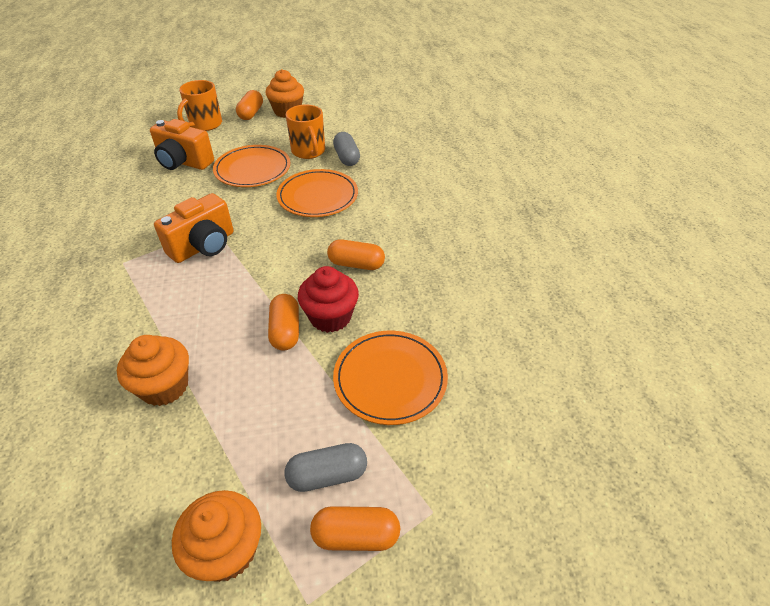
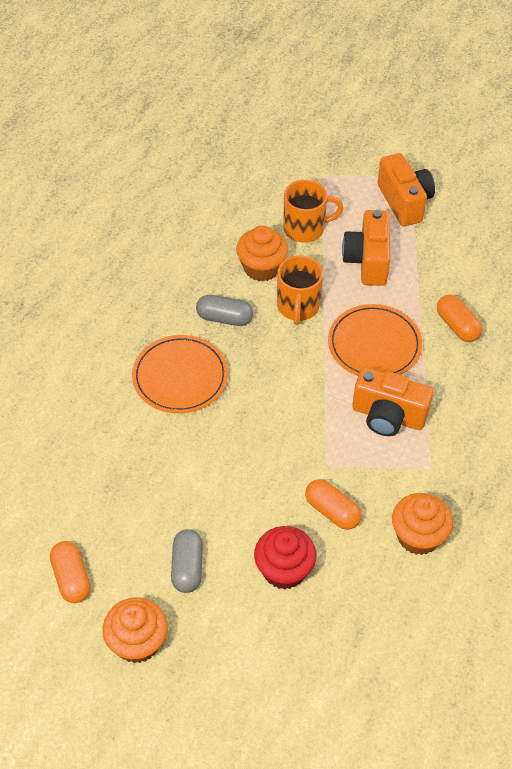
orange camera: 2 -> 3
orange capsule: 4 -> 3
orange plate: 3 -> 2

